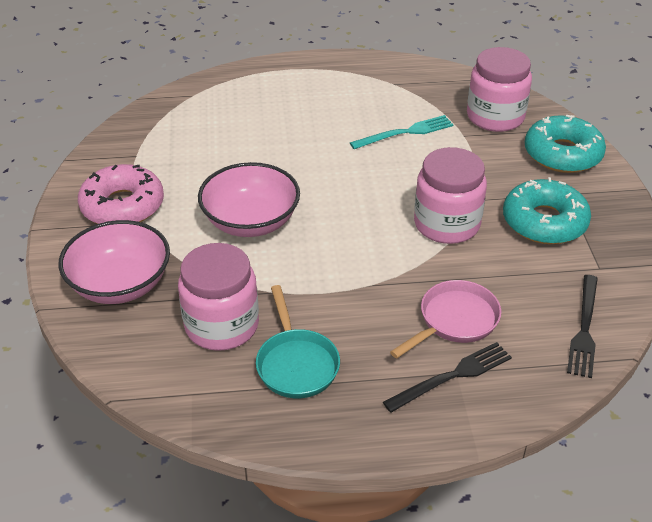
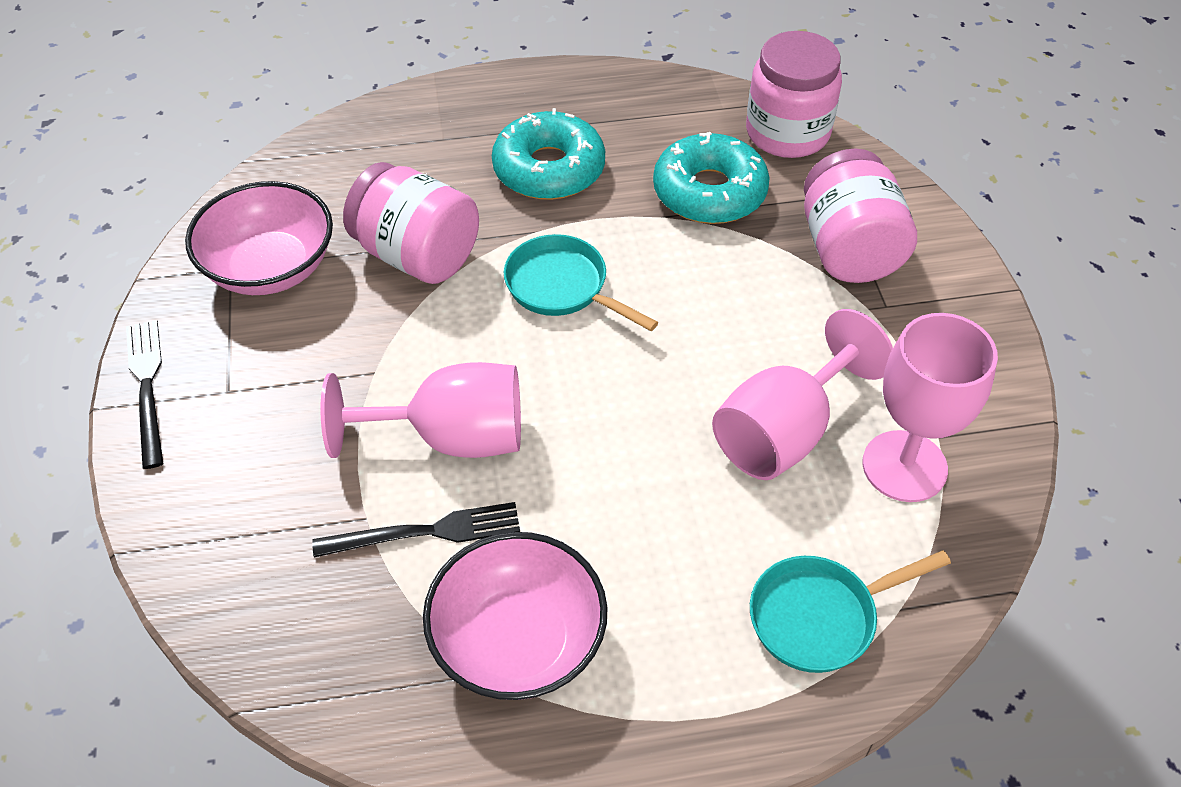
pink donut: 1 -> 0
pink goblet: 0 -> 3
pink pan: 1 -> 0
turquoise fork: 1 -> 0
turquoise pan: 1 -> 2

